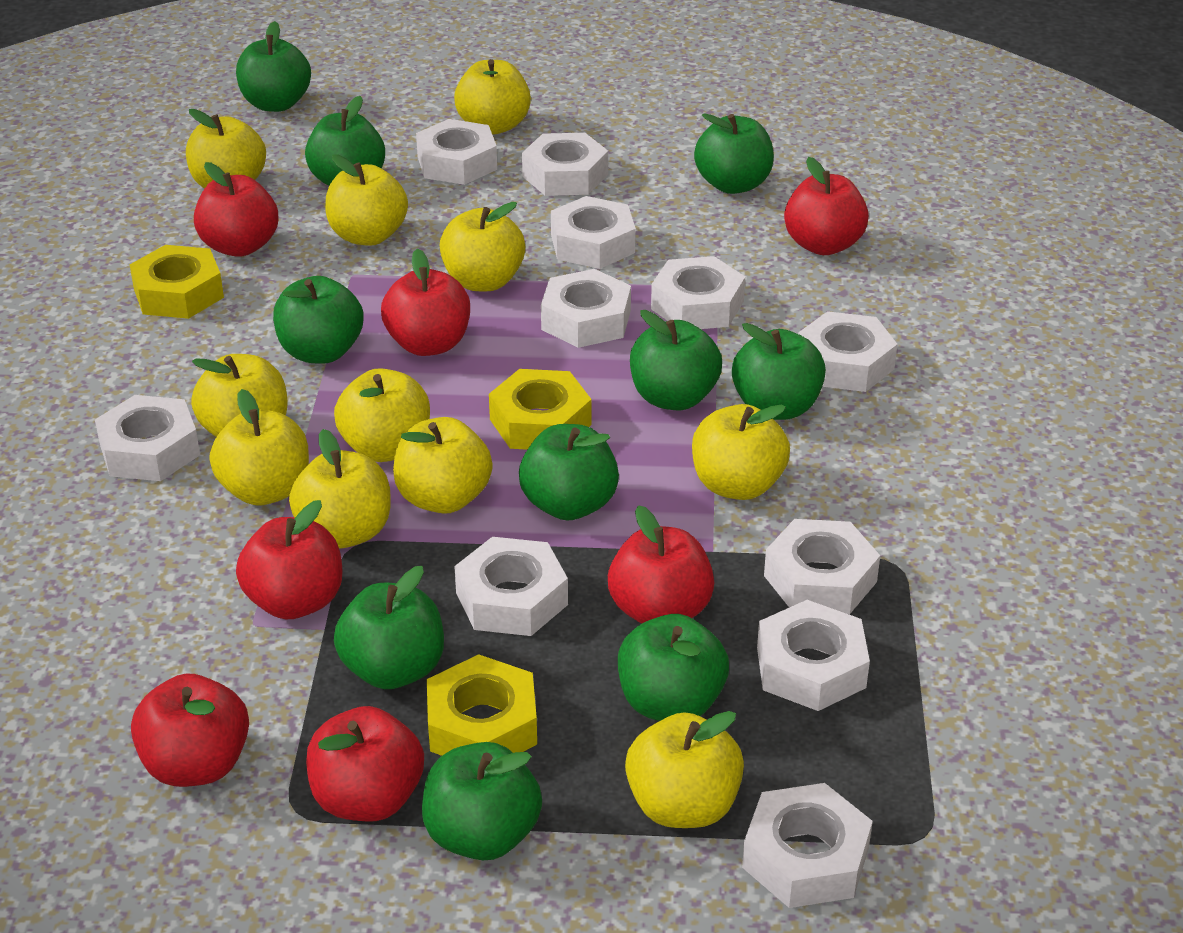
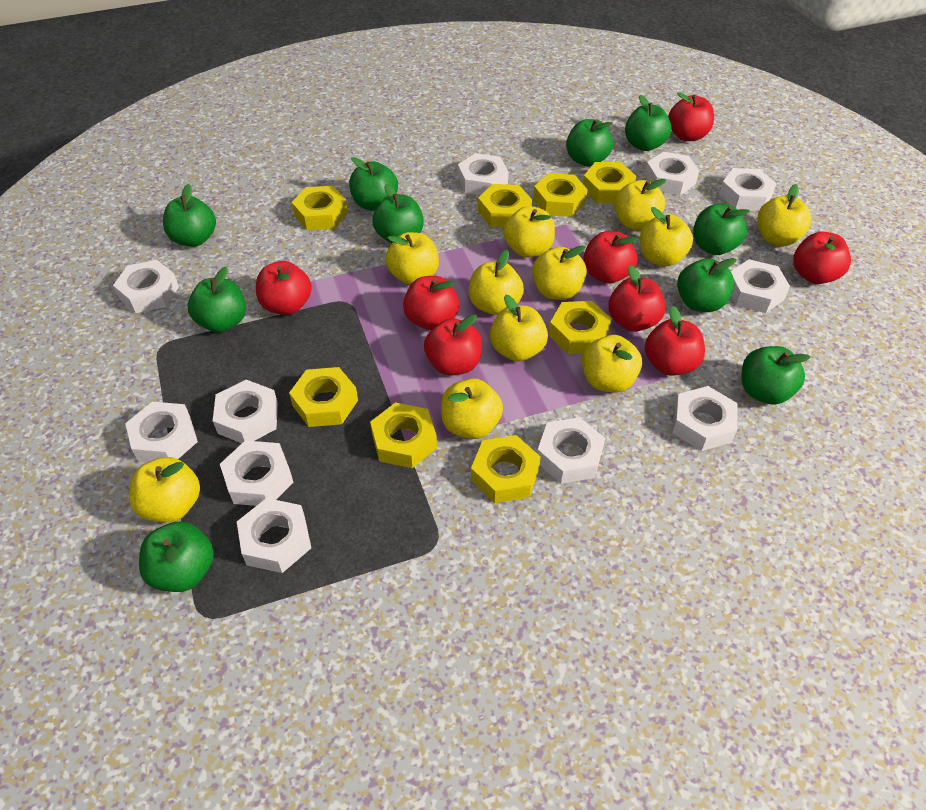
red apple: 7 -> 8
yellow nut: 3 -> 8

